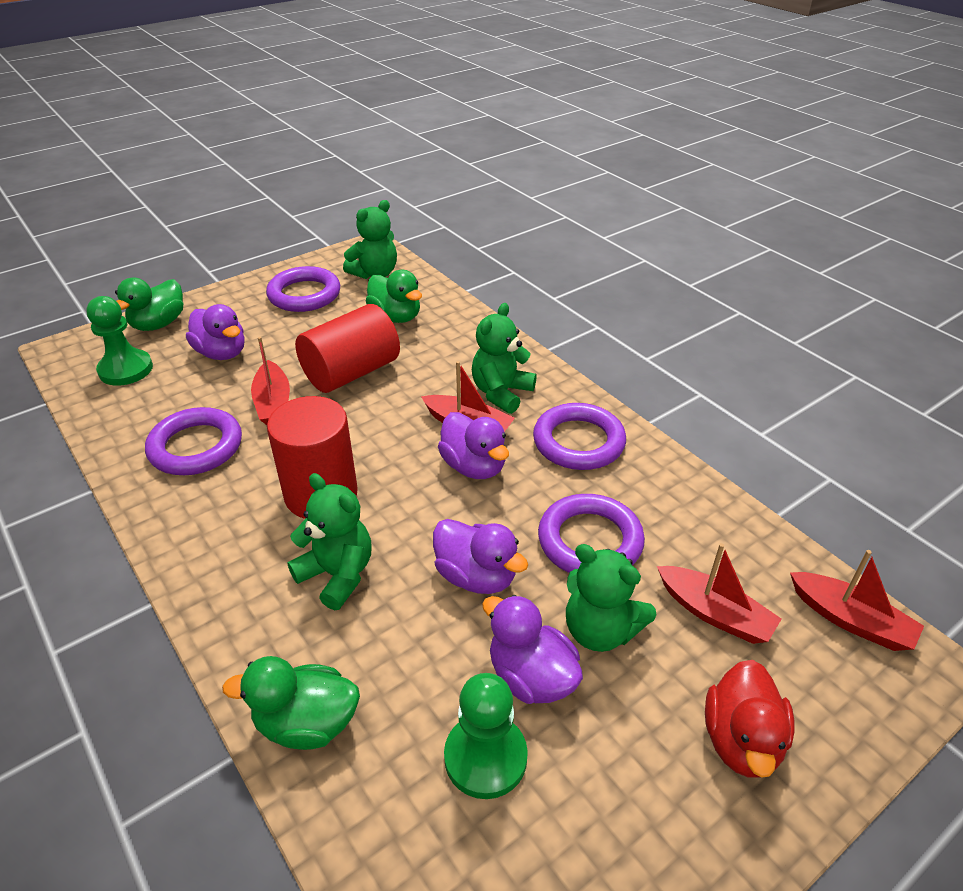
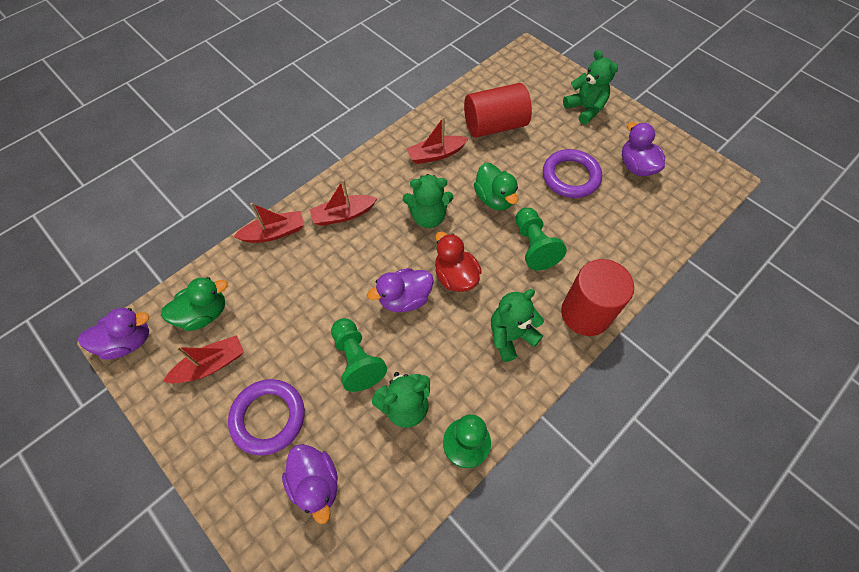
green duck: 3 -> 2
green pawn: 2 -> 3
purple ring: 4 -> 2

